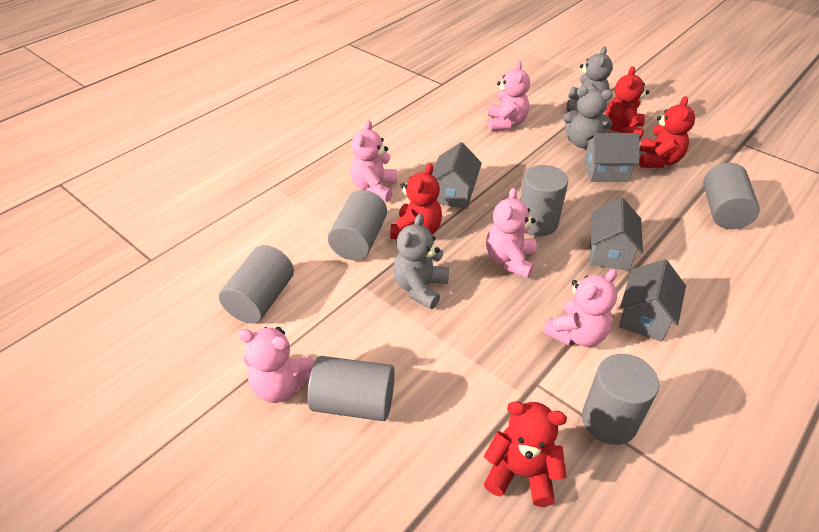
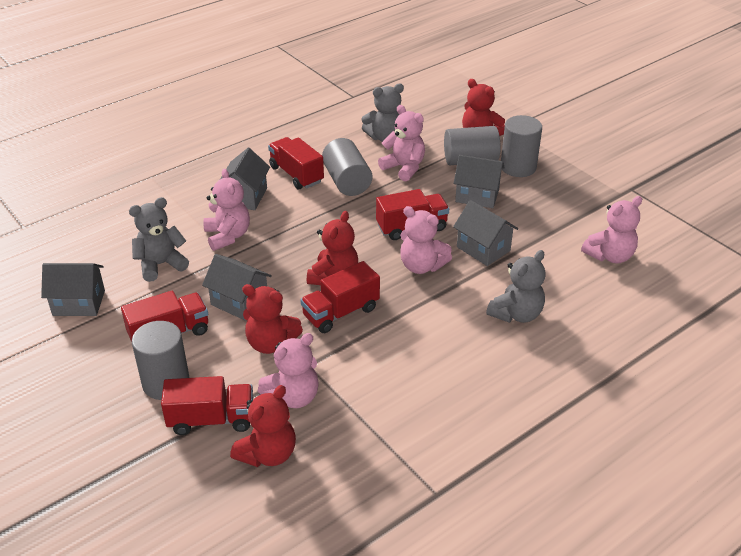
grey cylinder: 6 -> 4
grey house: 4 -> 5
red truck: 0 -> 5

